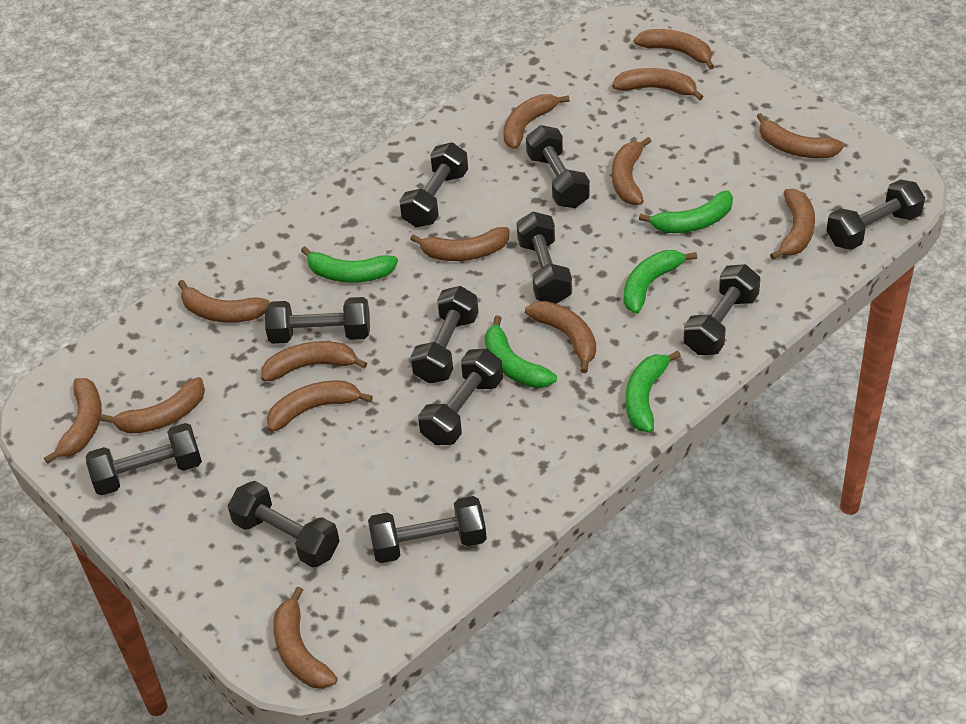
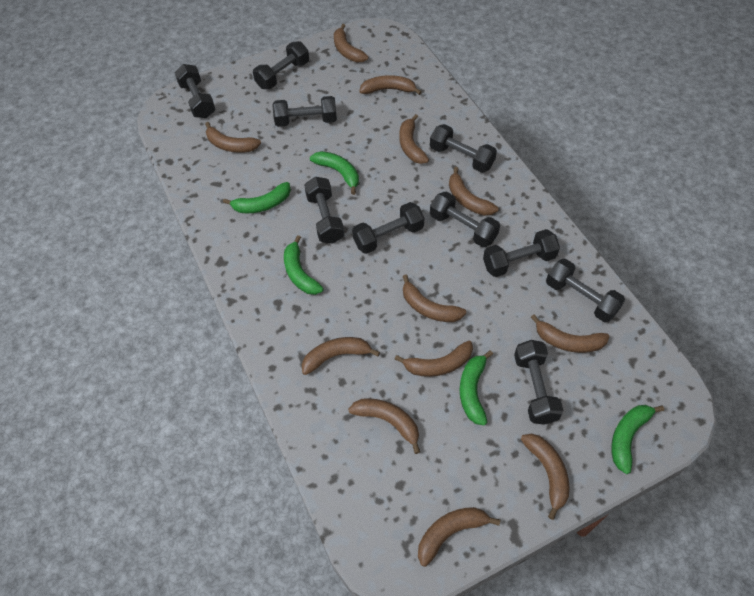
black dumbbell: 11 -> 10
brown banana: 14 -> 12

